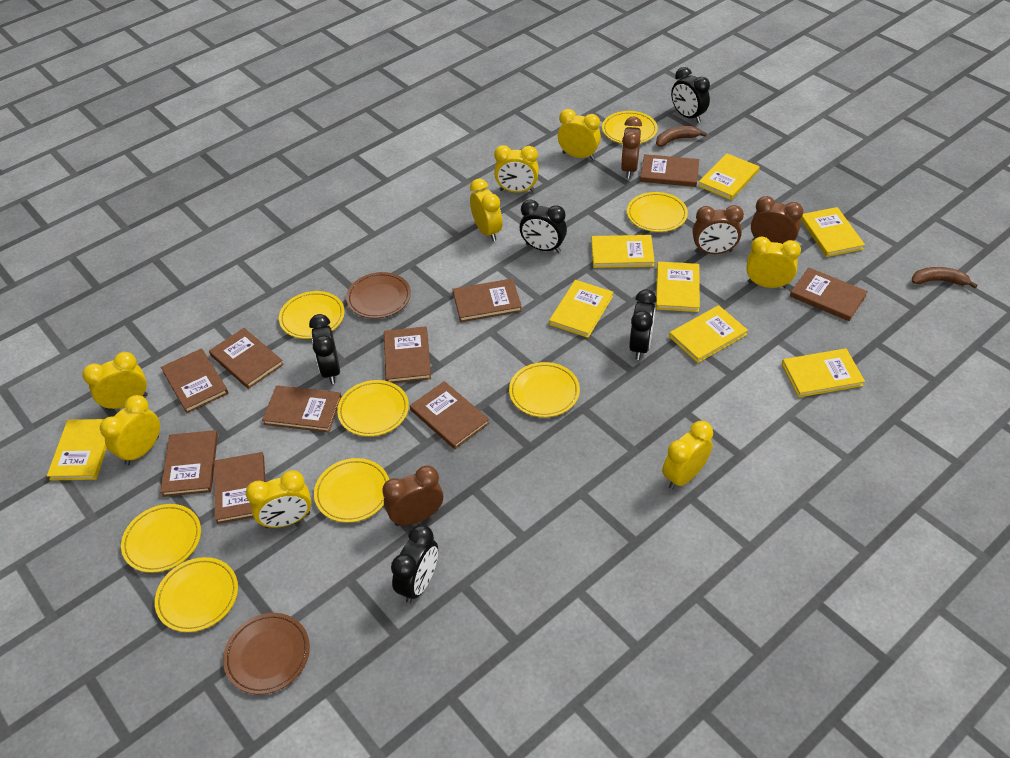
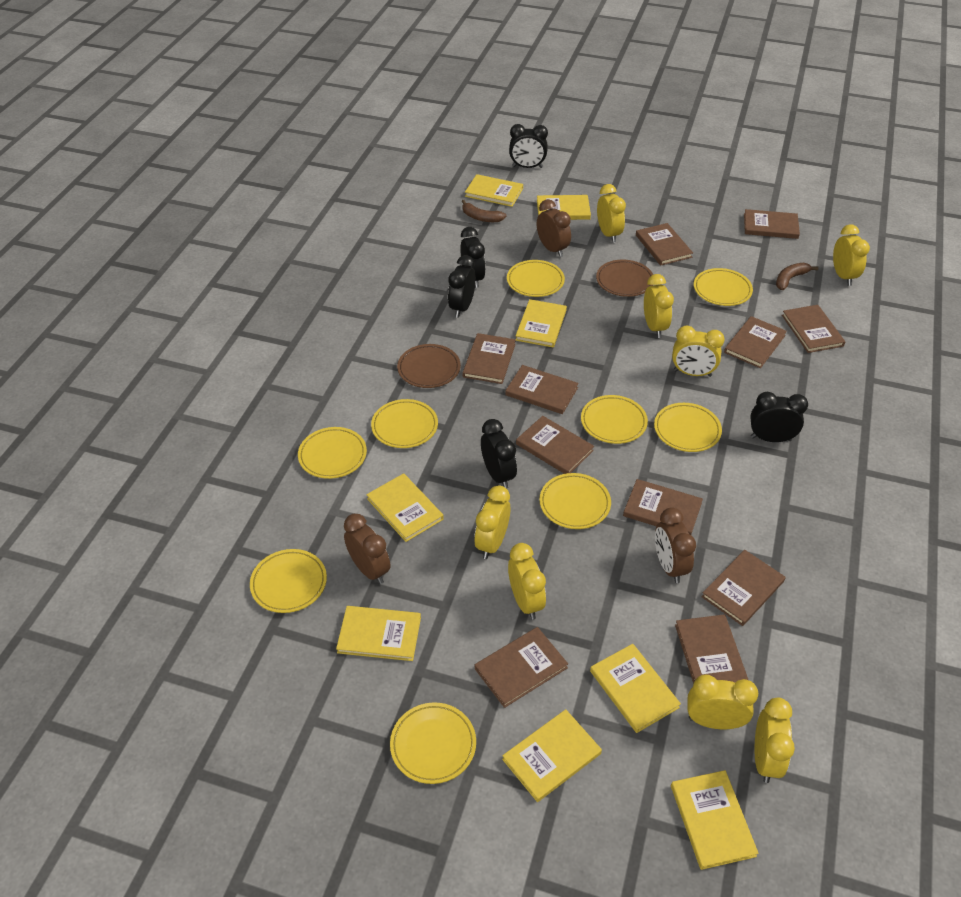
brown book: 10 -> 11
brown clock: 4 -> 3
yellow plate: 8 -> 9

